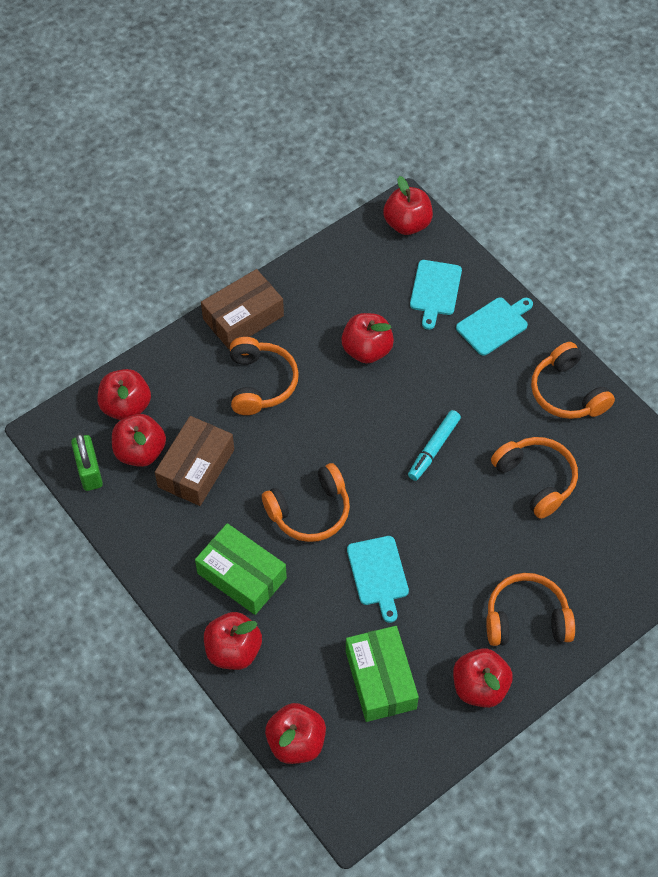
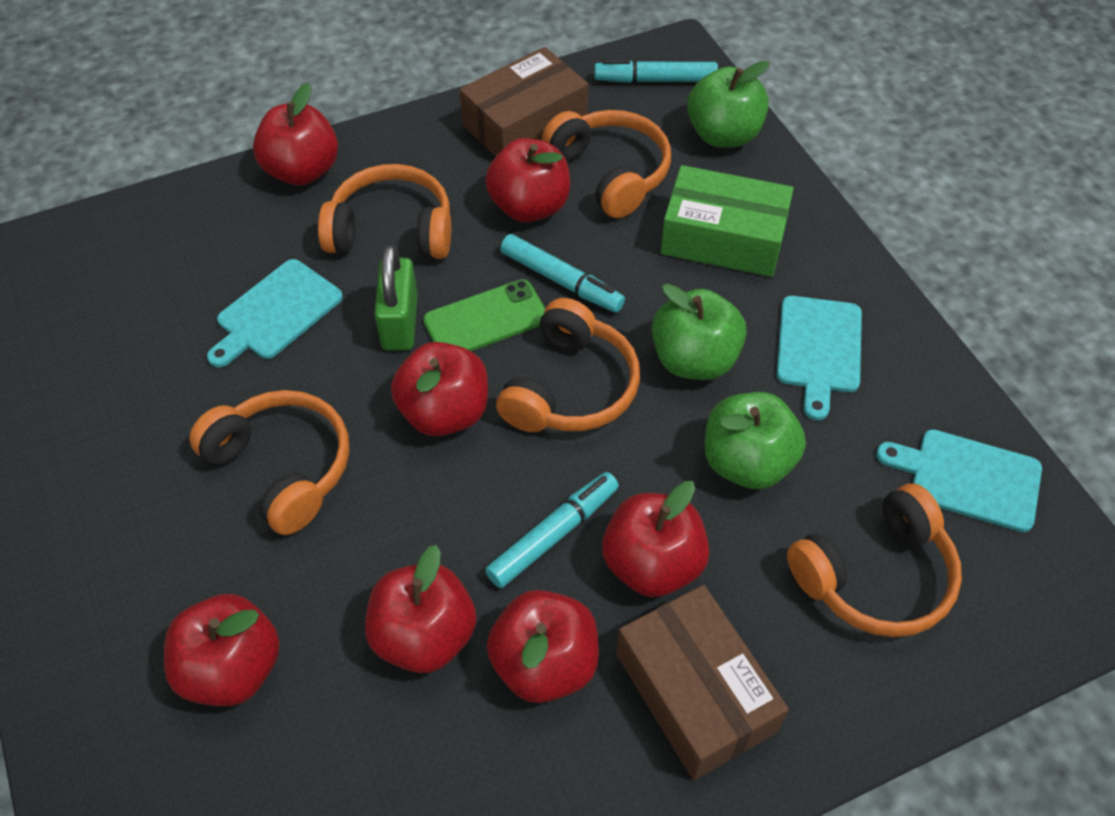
green apple: 0 -> 3
green box: 2 -> 1
green phone: 0 -> 1
turquoise marker: 1 -> 3

